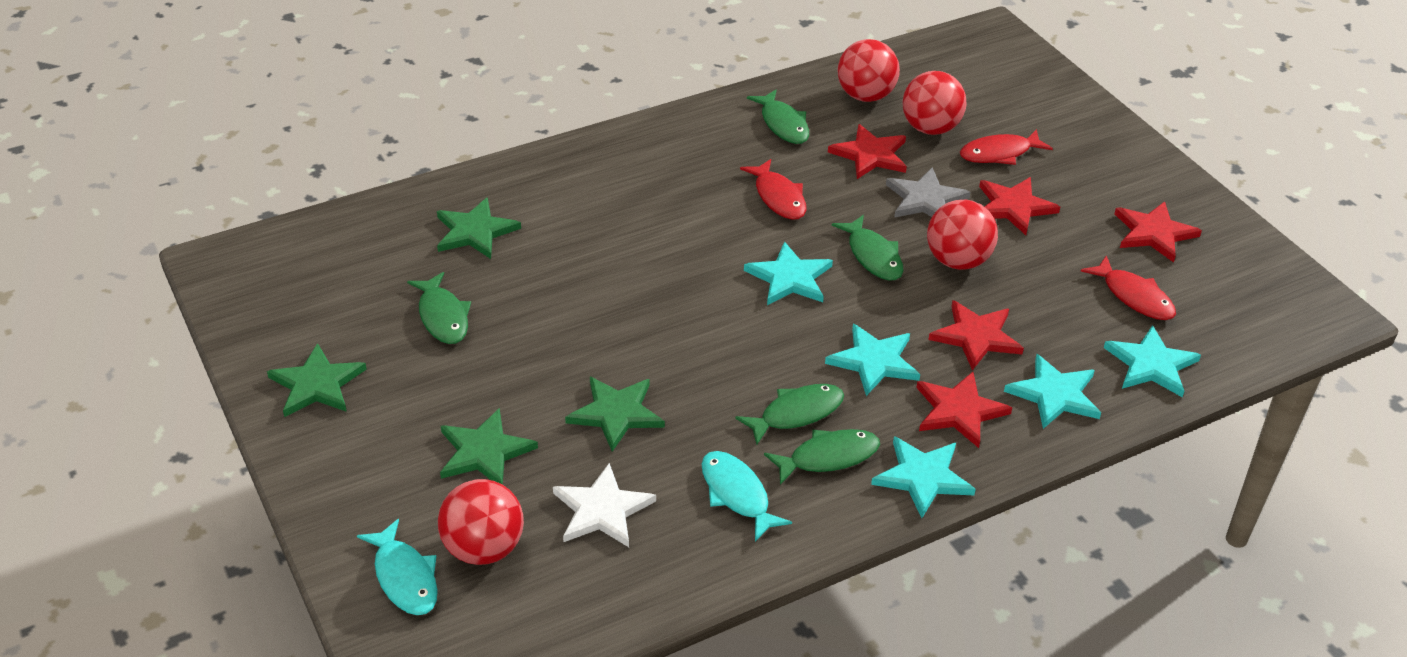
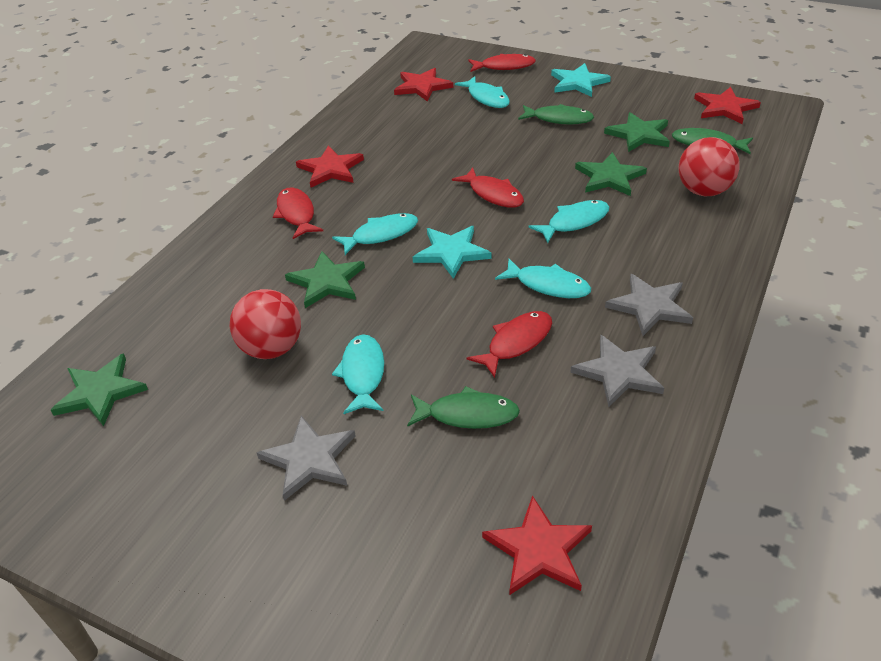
green fish: 5 -> 3
grey star: 1 -> 3
red ball: 4 -> 2
red fish: 3 -> 4
red star: 5 -> 4
turquoise fish: 2 -> 5
turquoise star: 5 -> 2
white star: 1 -> 0

